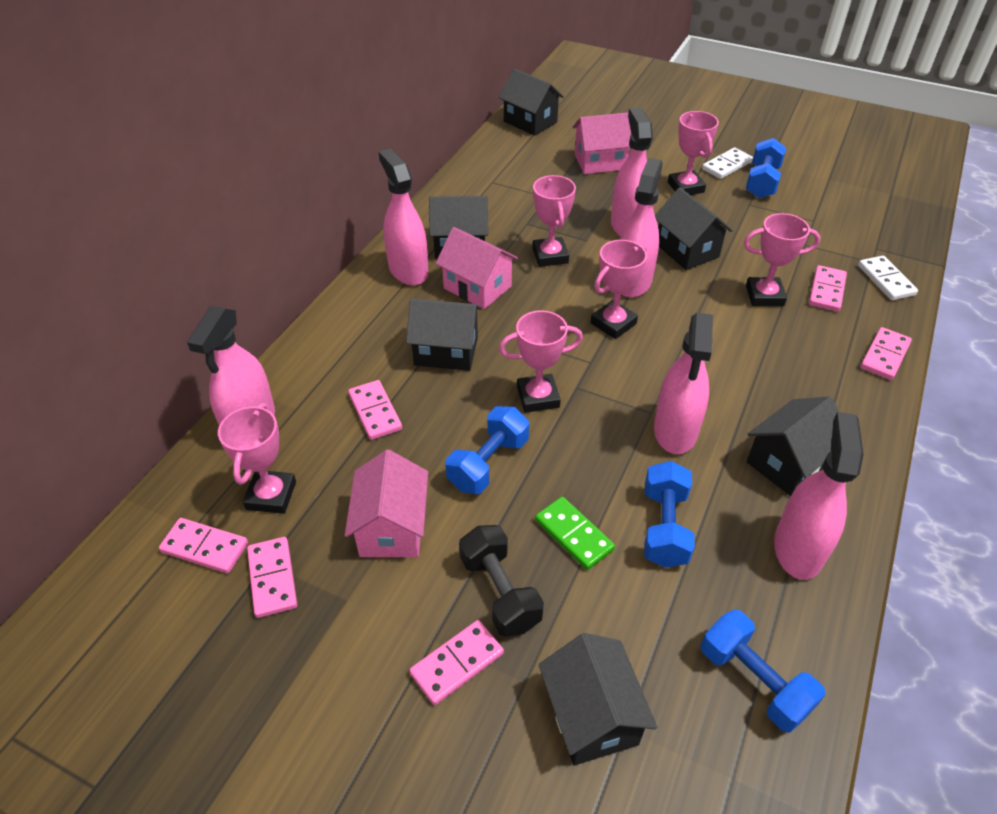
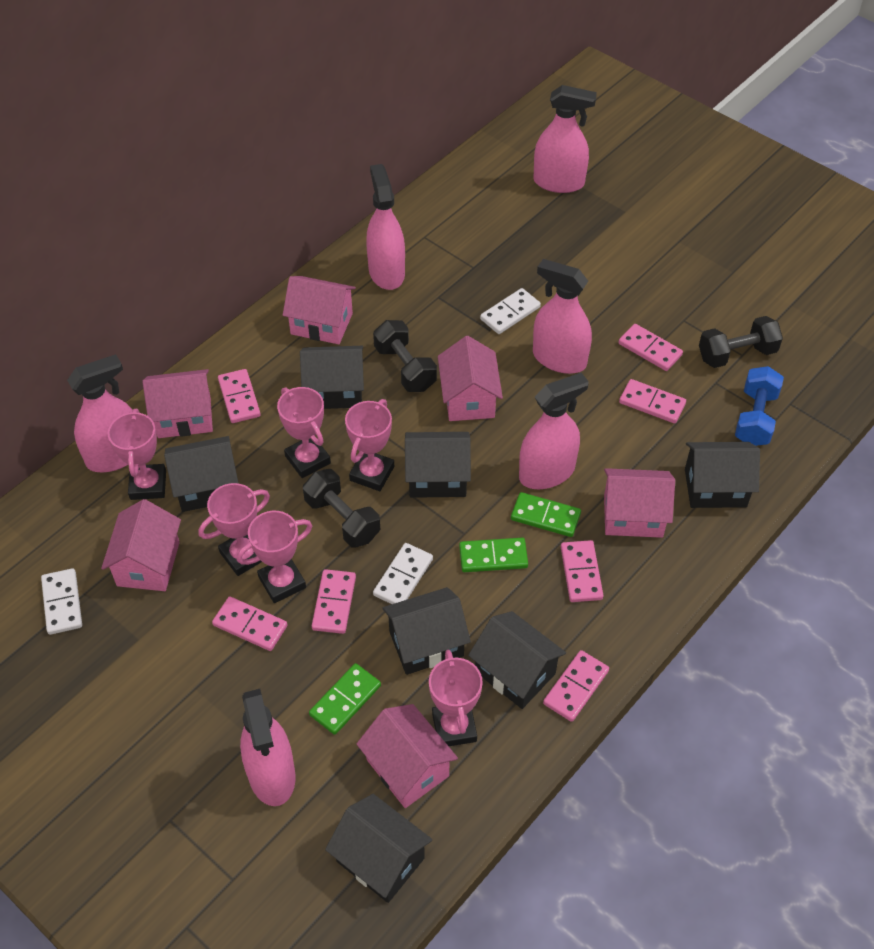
black dumbbell: 1 -> 3
black house: 6 -> 7
blue dumbbell: 4 -> 1
green domino: 1 -> 3
pink domino: 6 -> 7
pink house: 3 -> 6
white domino: 2 -> 3

